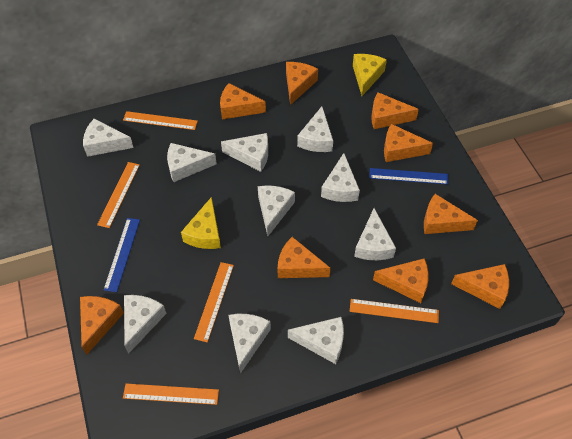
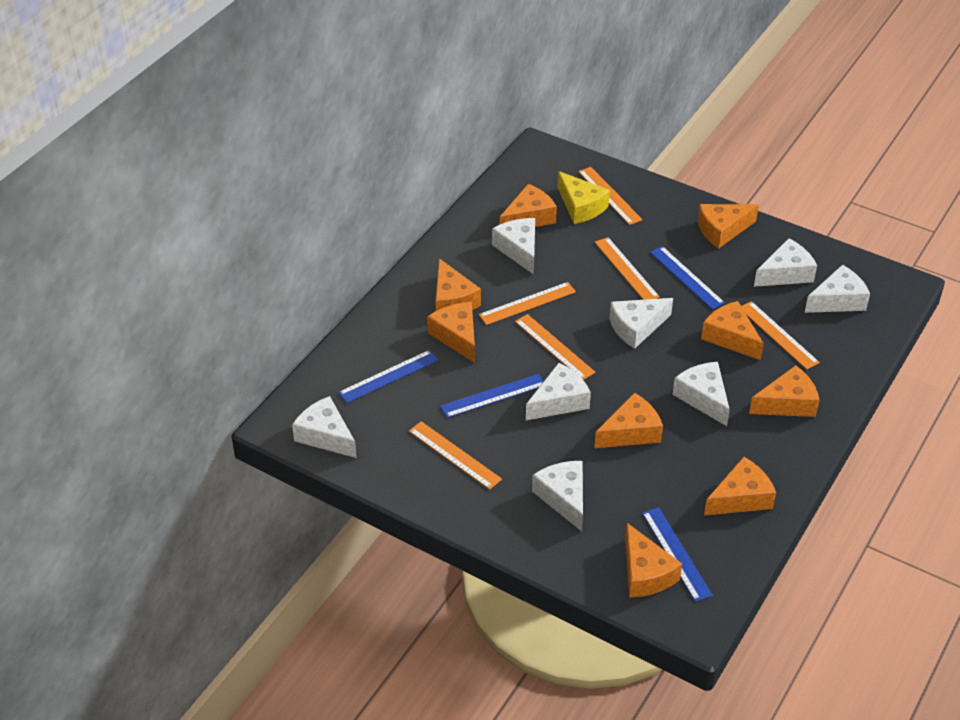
blue ruler: 2 -> 4
orange ruler: 5 -> 6
white cheese: 10 -> 8
yellow cheese: 2 -> 1

